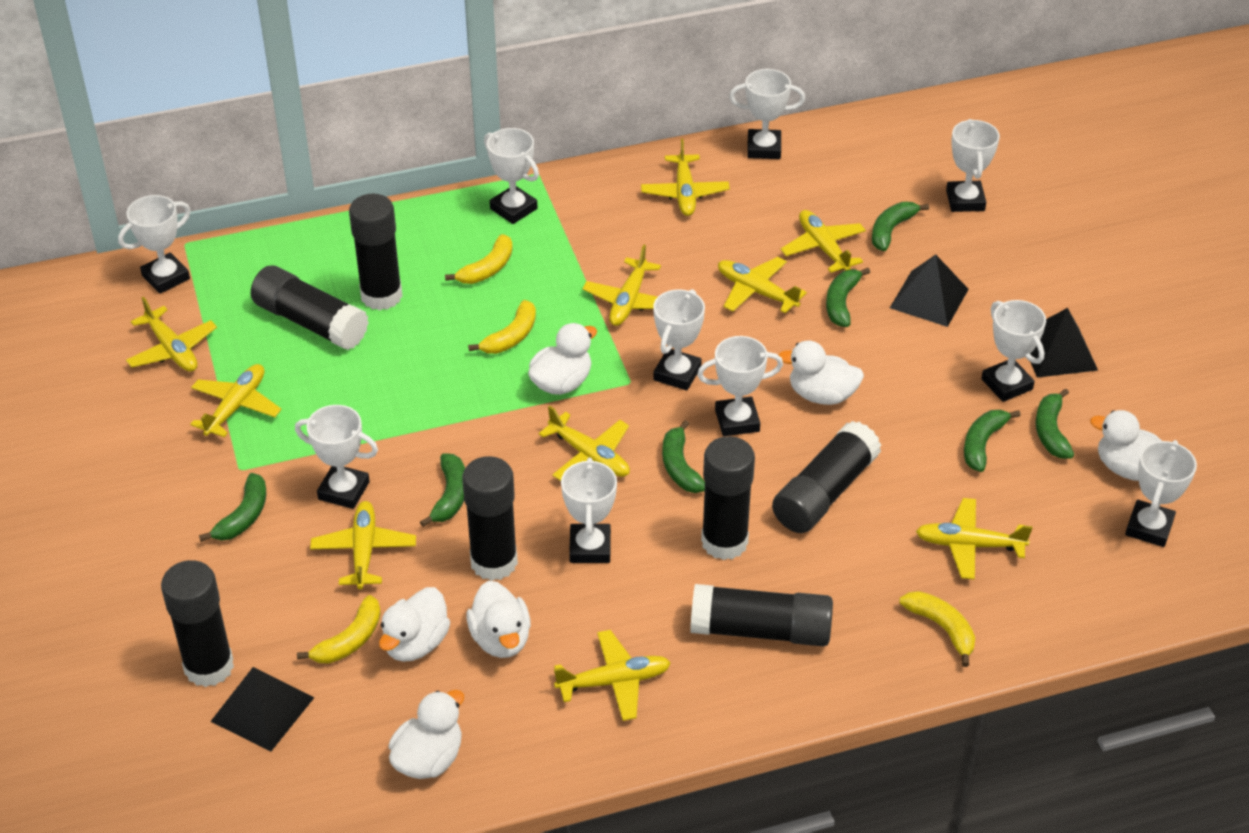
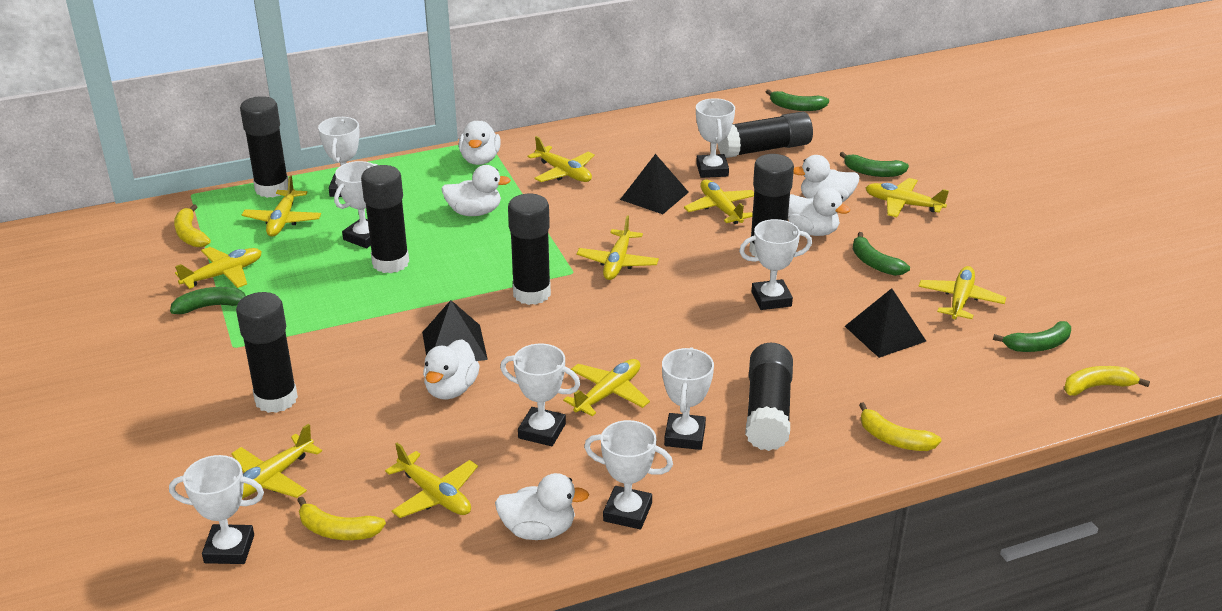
green banana: 7 -> 5
white trophy: 10 -> 8

